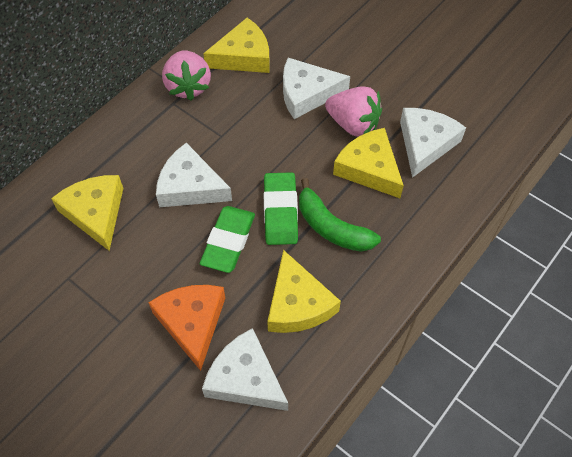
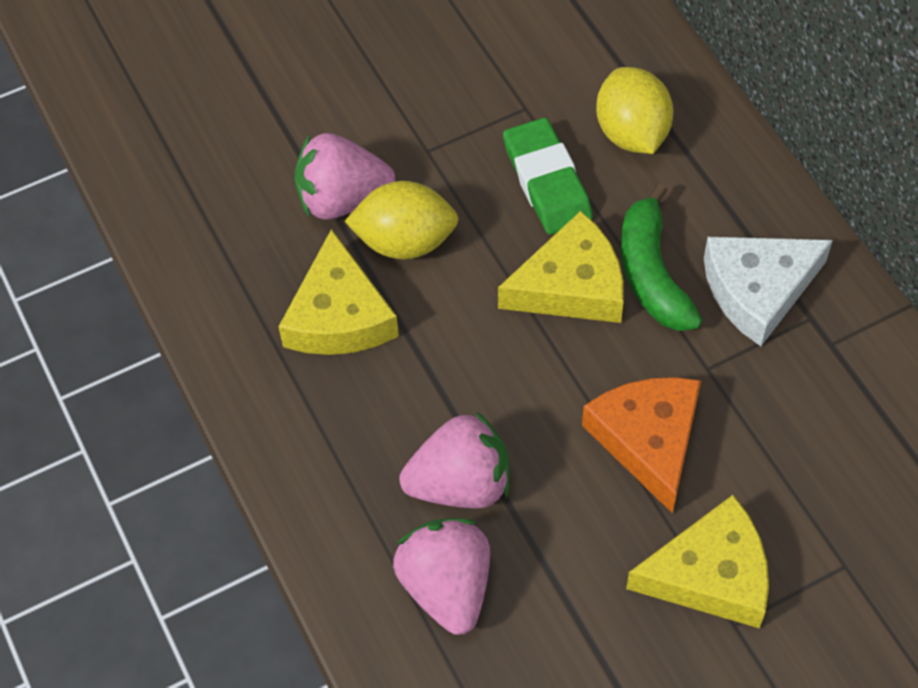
green eraser: 2 -> 1
pink strawberry: 2 -> 3
white cheese: 4 -> 1
yellow cheese: 4 -> 3
yellow lemon: 0 -> 2

